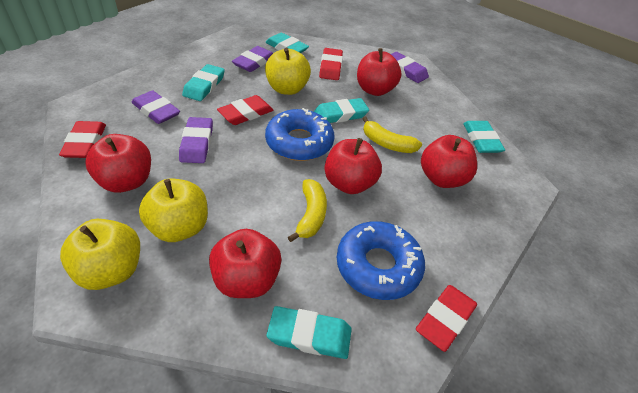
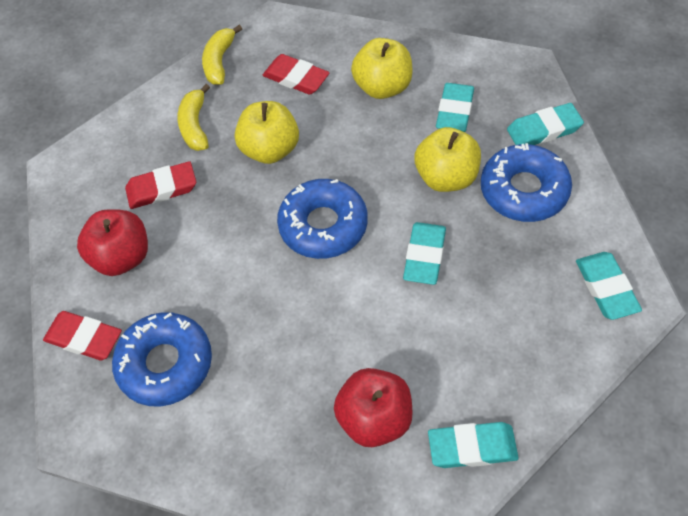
blue donut: 2 -> 3
purple eraser: 4 -> 0
red apple: 5 -> 2
red eraser: 4 -> 3

